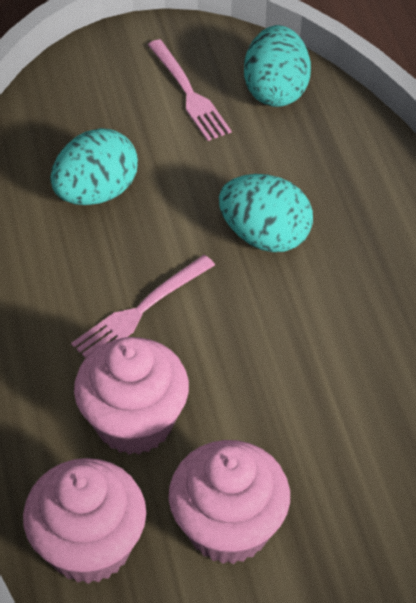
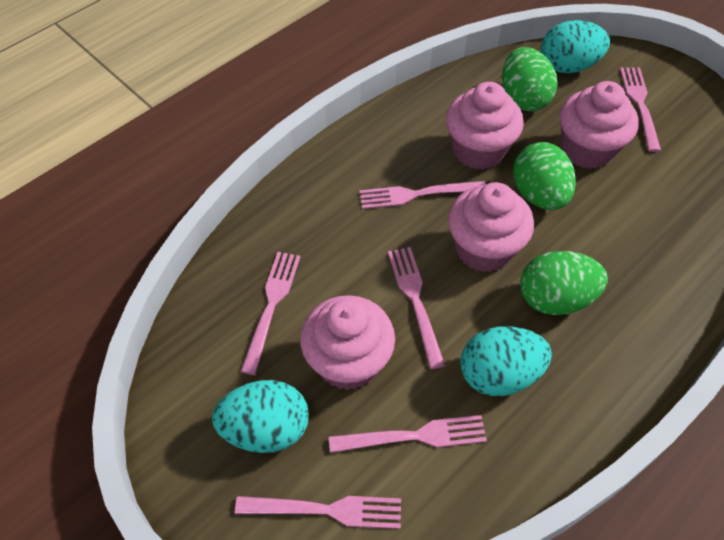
green egg: 0 -> 3
pink cupcake: 3 -> 4
pink fork: 2 -> 6

